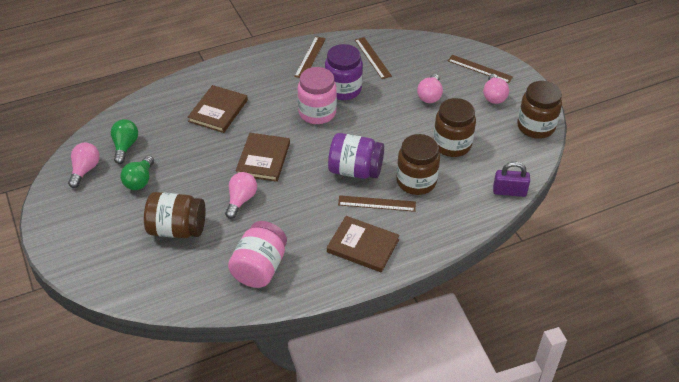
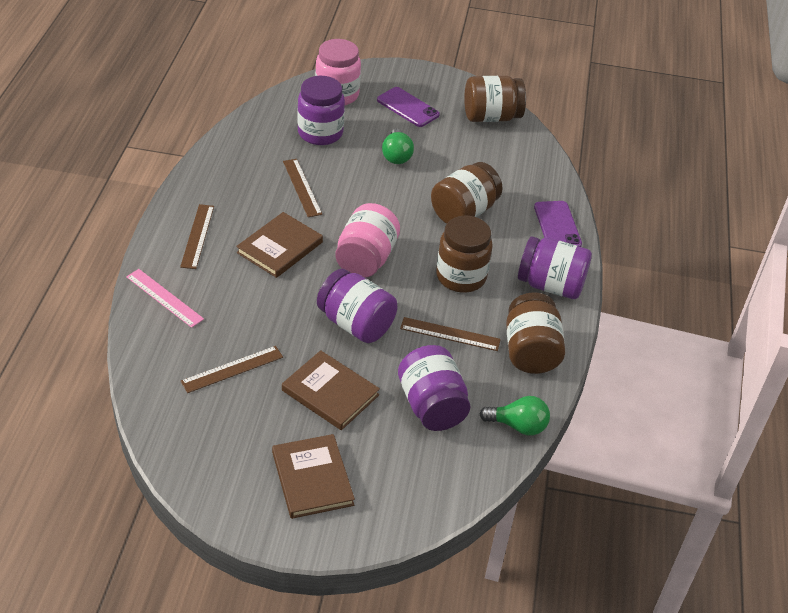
pink light bulb: 4 -> 0
pink ruler: 0 -> 1
purple jar: 2 -> 4
purple padlock: 1 -> 0
purple phone: 0 -> 2

